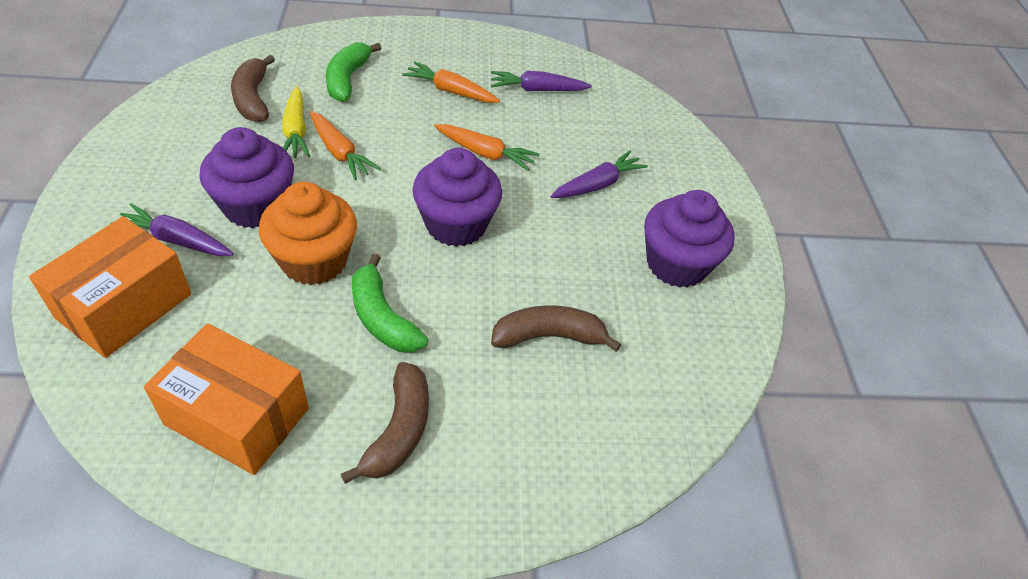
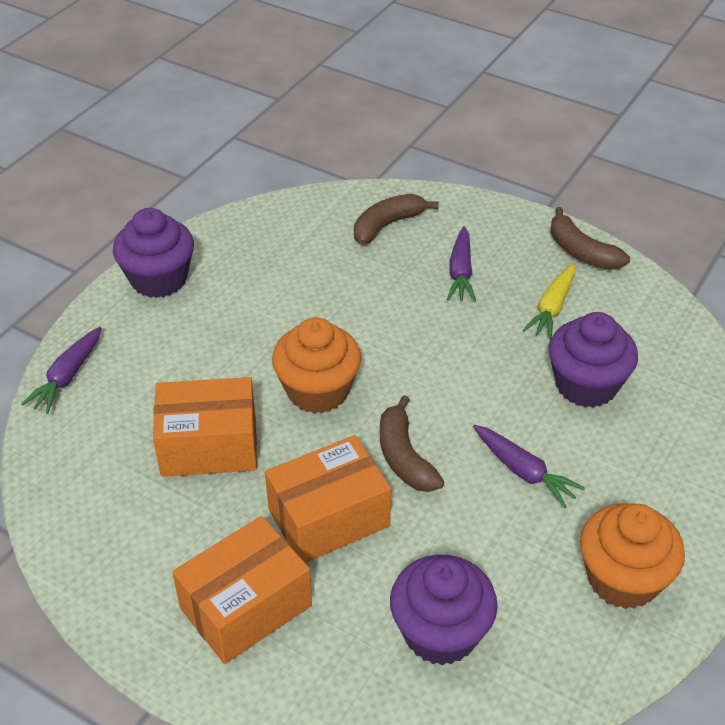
green banana: 2 -> 0
orange box: 2 -> 3
orange carrot: 3 -> 0
orange cupcake: 1 -> 2

